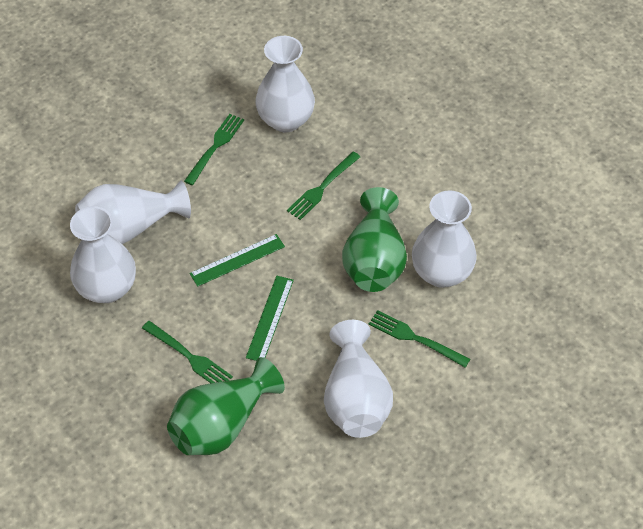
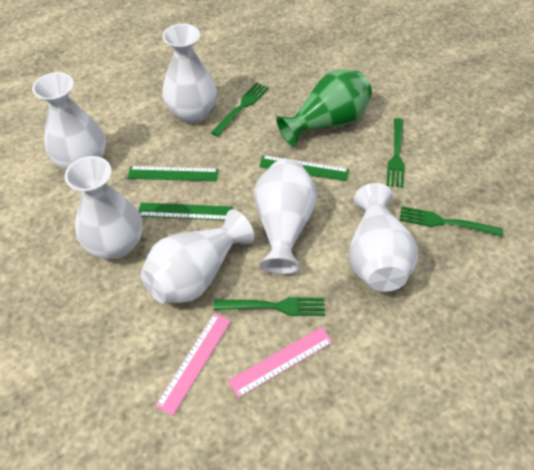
green ruler: 2 -> 3
green vase: 2 -> 1
pink ruler: 0 -> 2
white vase: 5 -> 6

